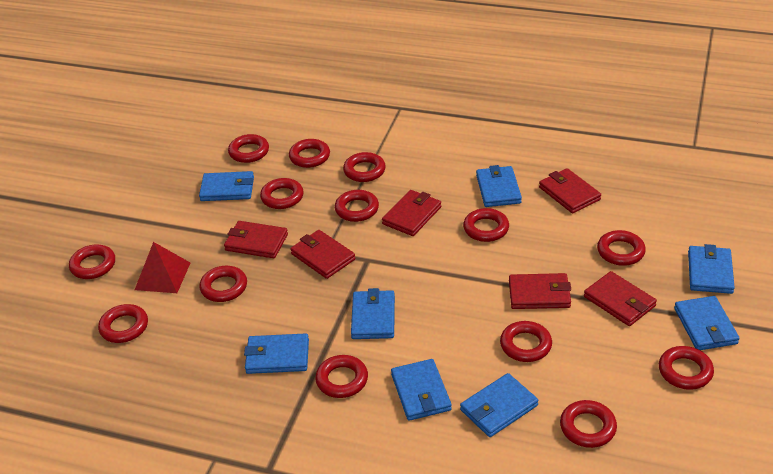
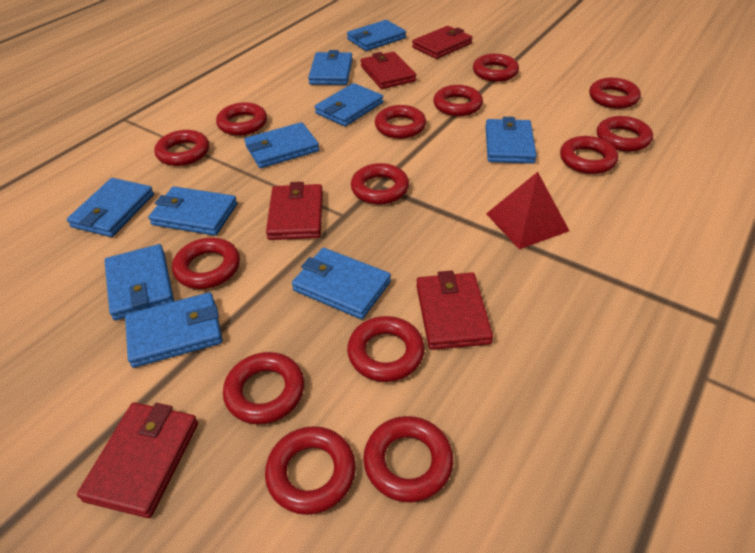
blue wallet: 8 -> 10
red wallet: 6 -> 5

